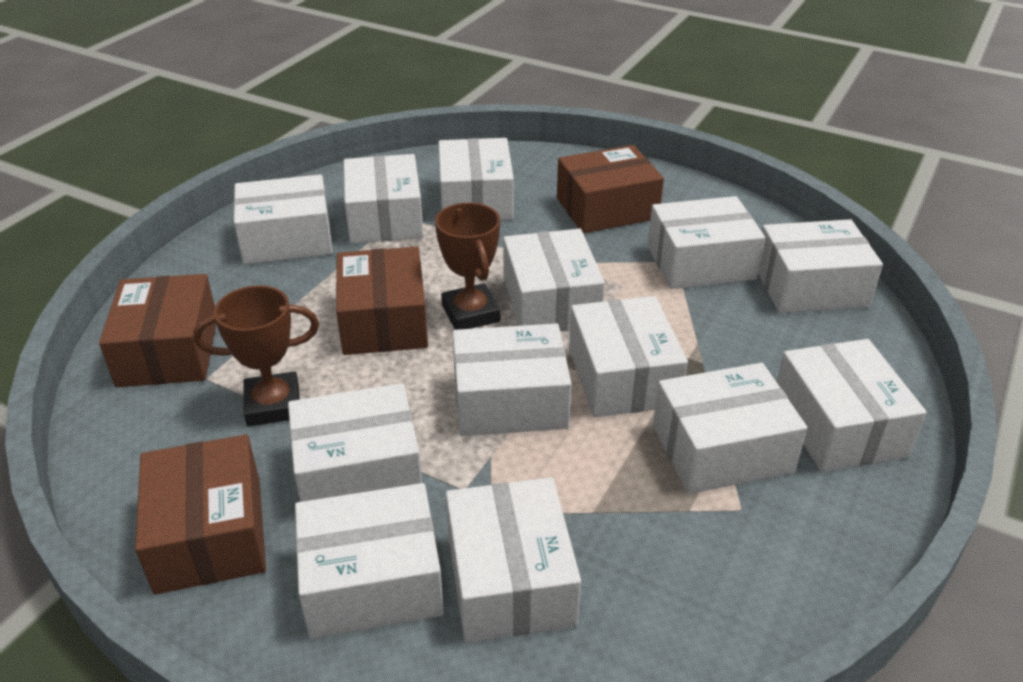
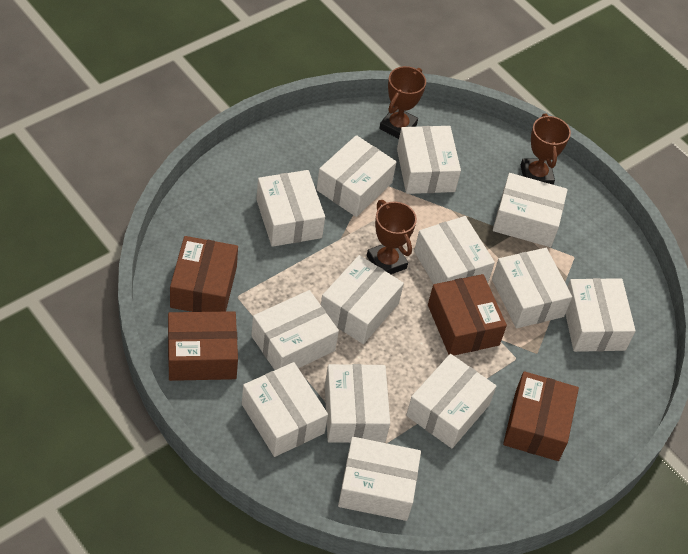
brown trophy: 2 -> 3

